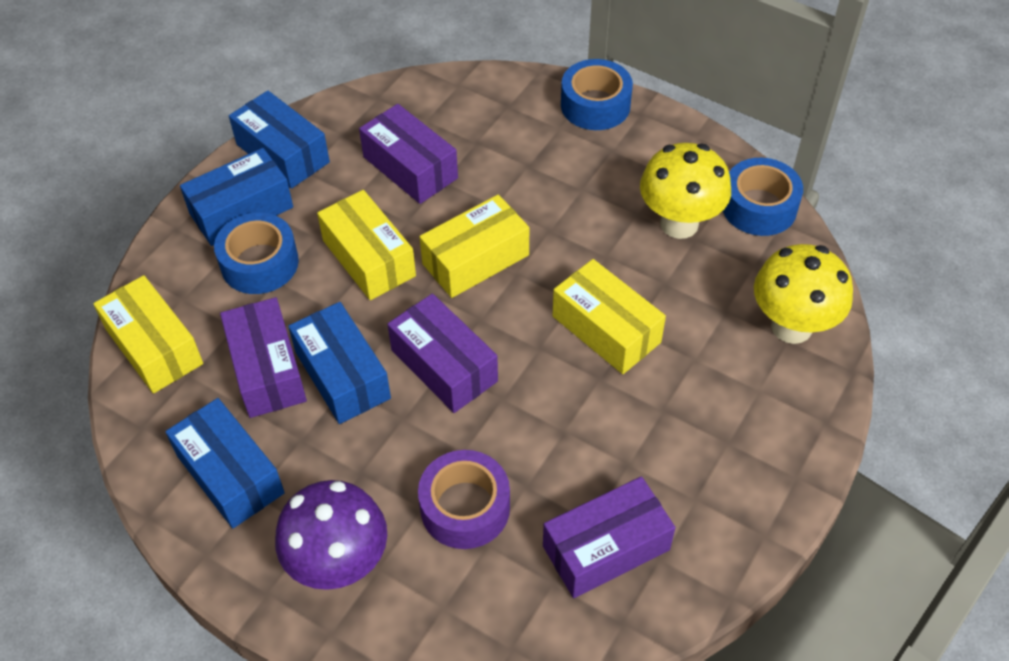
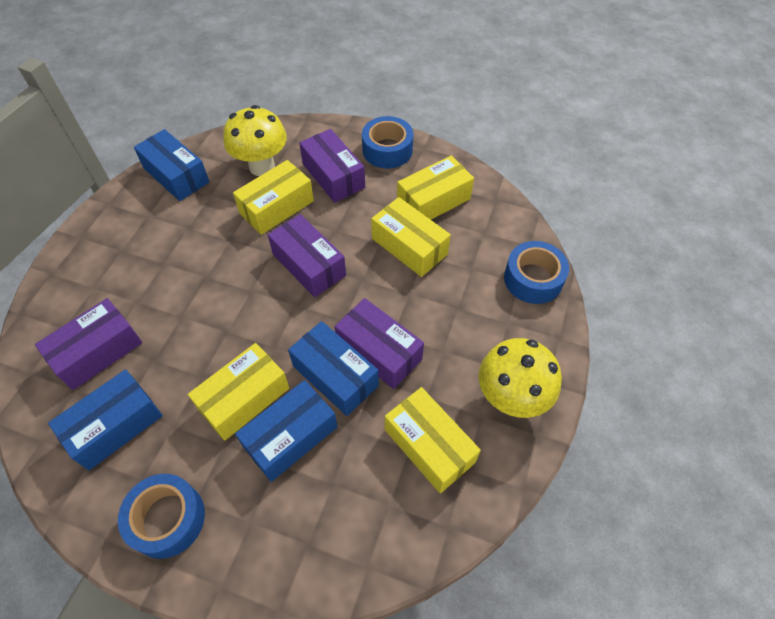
purple mushroom: 1 -> 0
purple tape: 1 -> 0
yellow box: 4 -> 5

